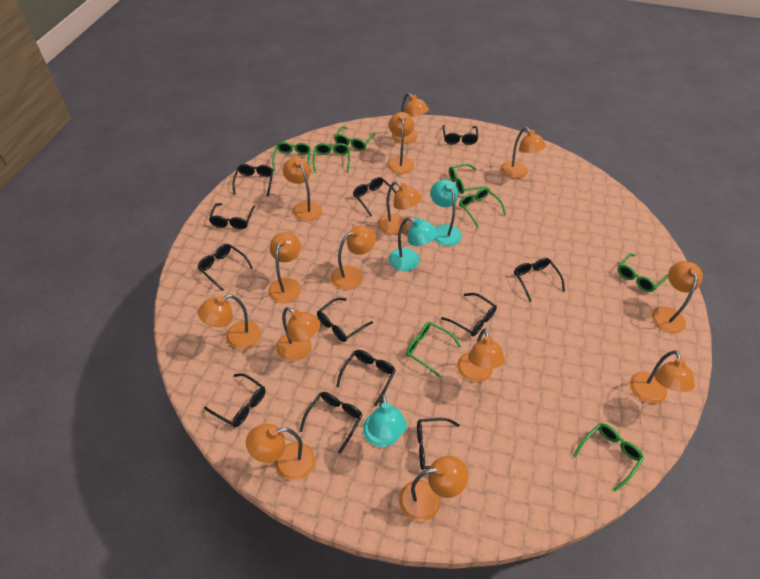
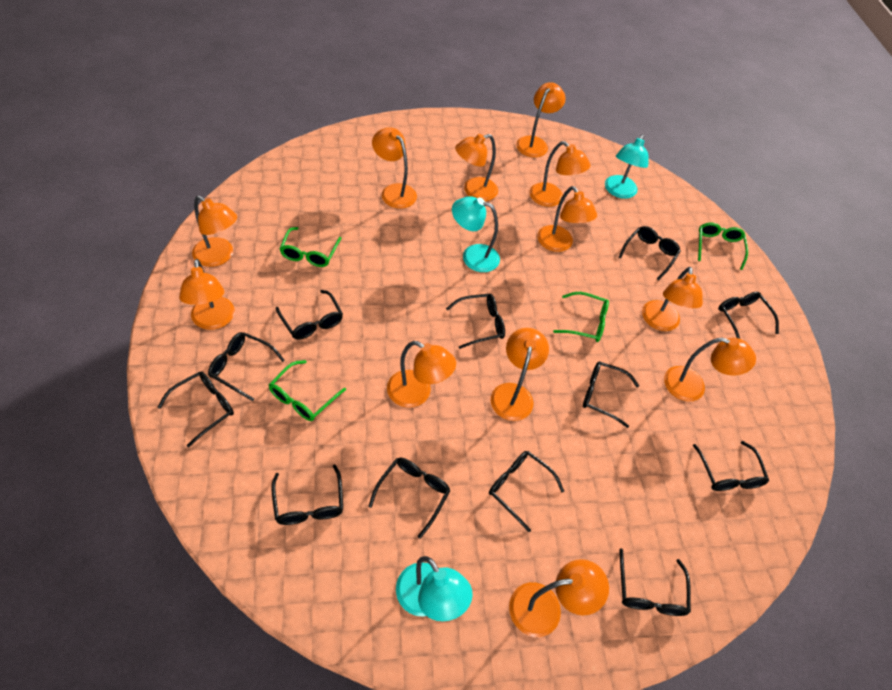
green glasses: 8 -> 4
orange lamp: 14 -> 12

